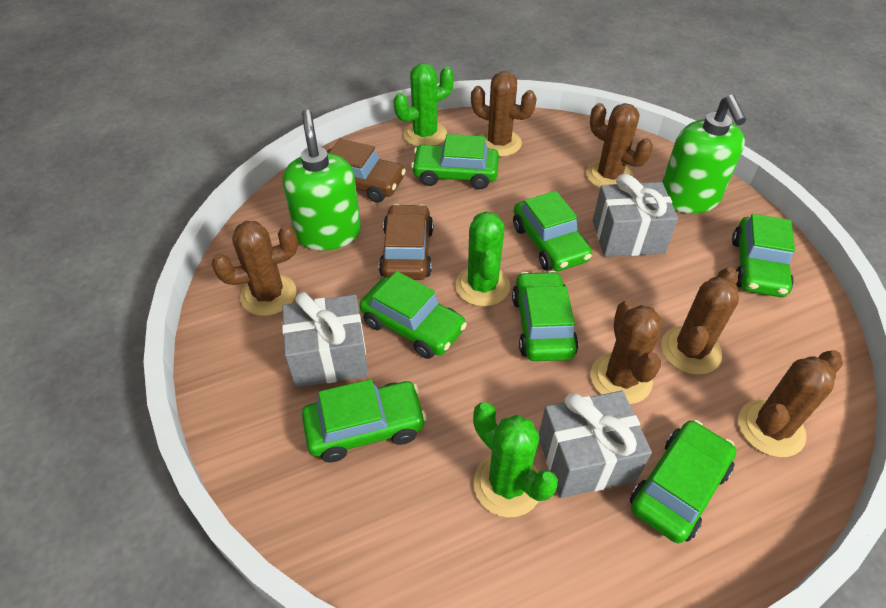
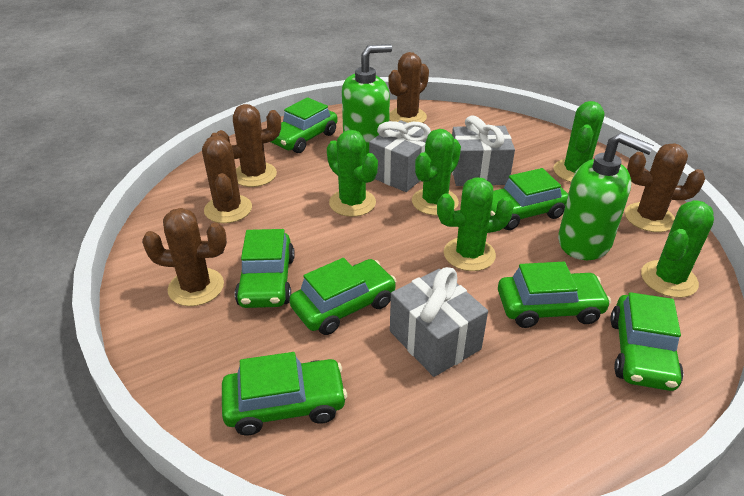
brown cactus: 6 -> 5
brown car: 2 -> 0
green cactus: 3 -> 5

